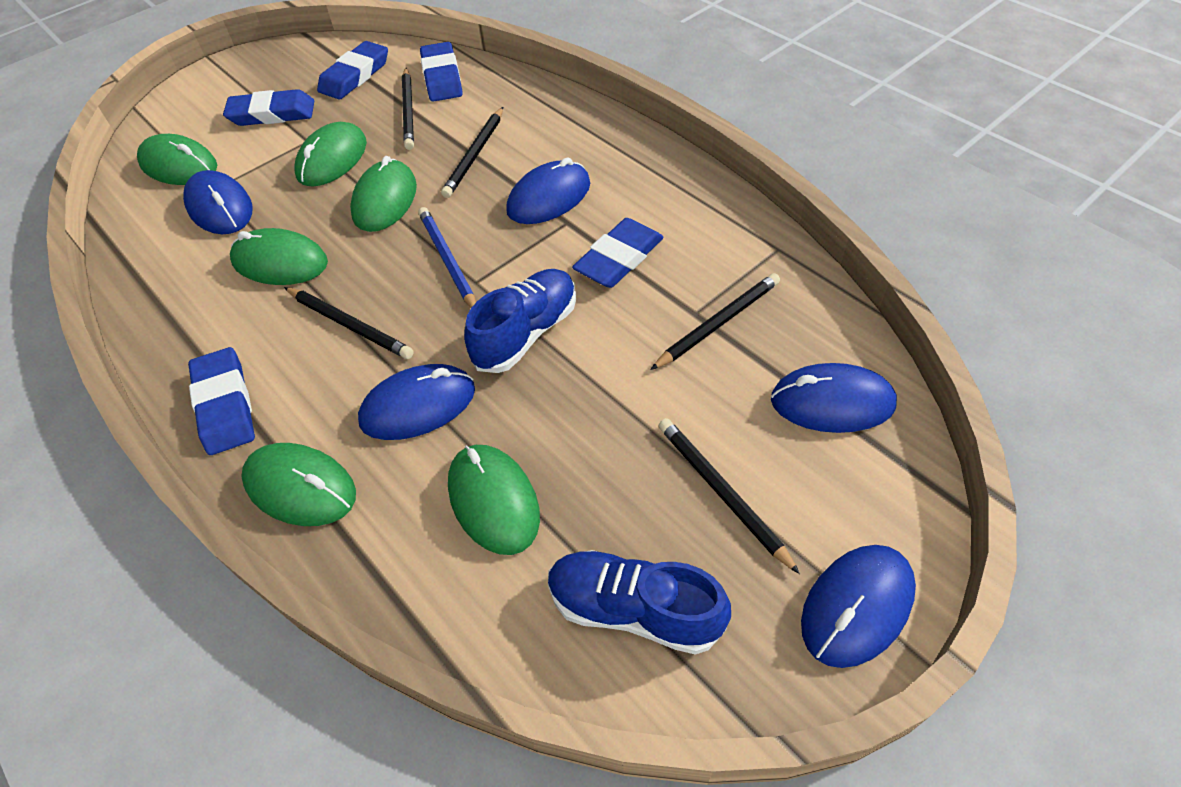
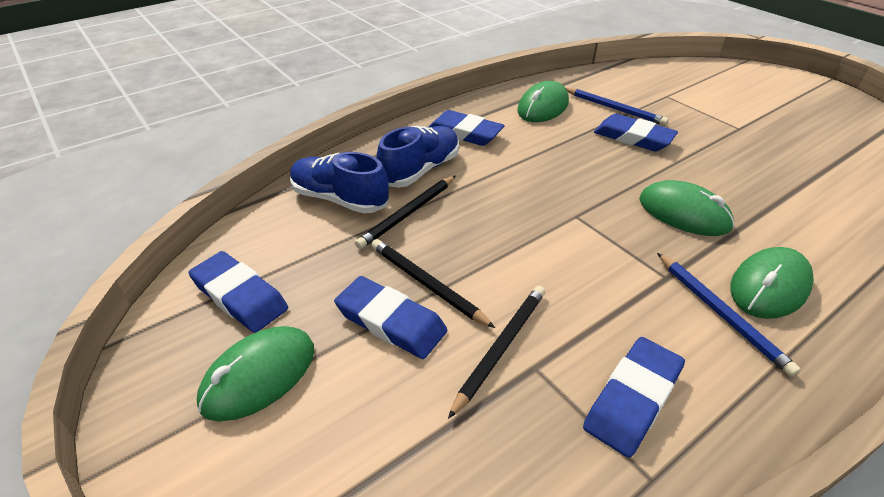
black pencil: 5 -> 3
blue mouse: 5 -> 0
blue pencil: 1 -> 2
green mouse: 6 -> 4

